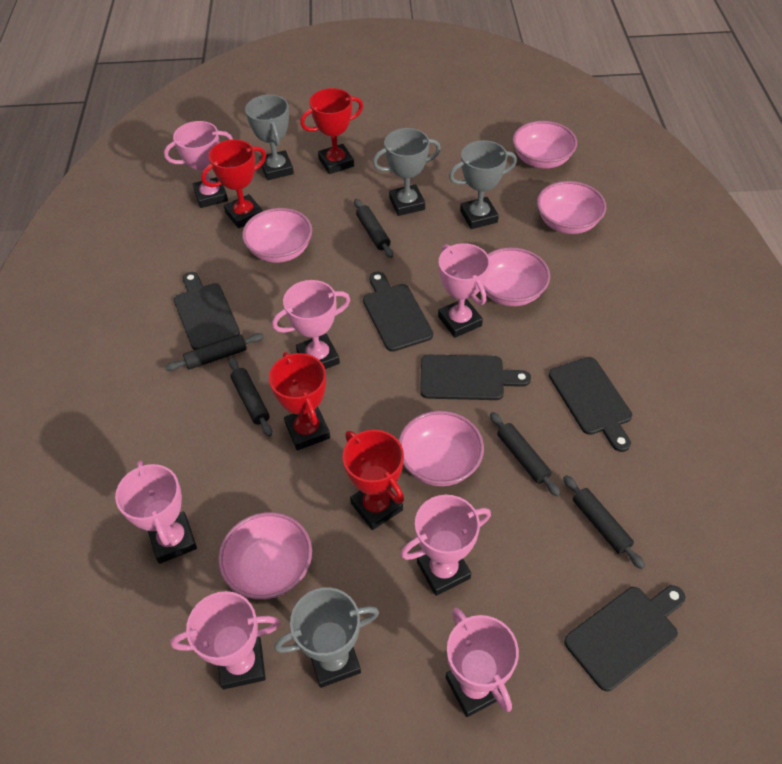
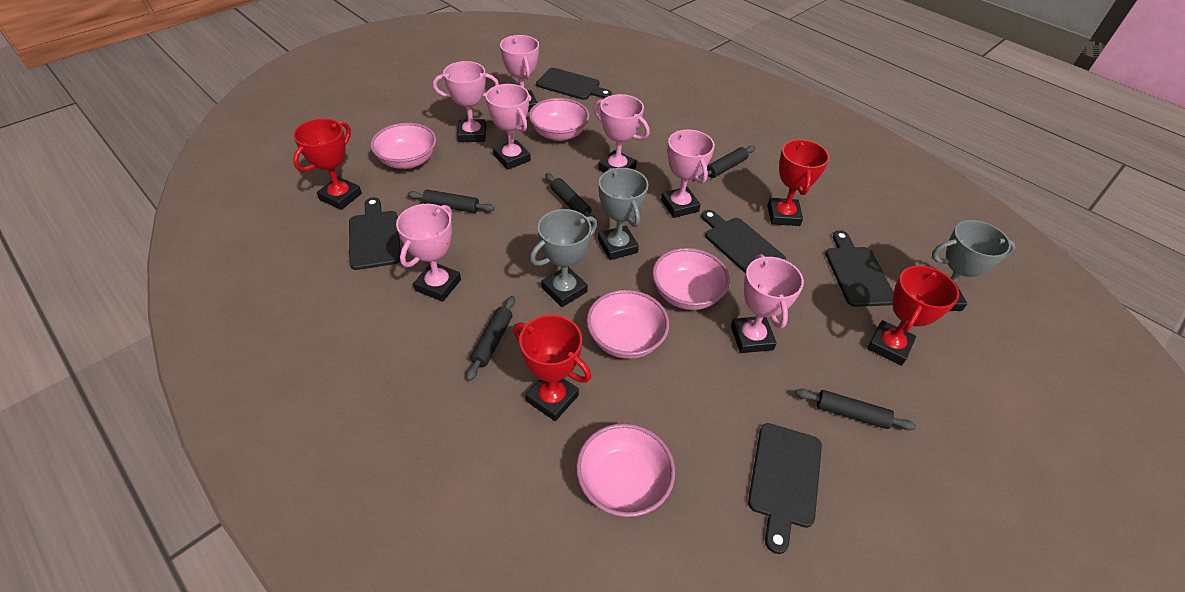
grey trophy: 4 -> 3
pink bowl: 6 -> 5

